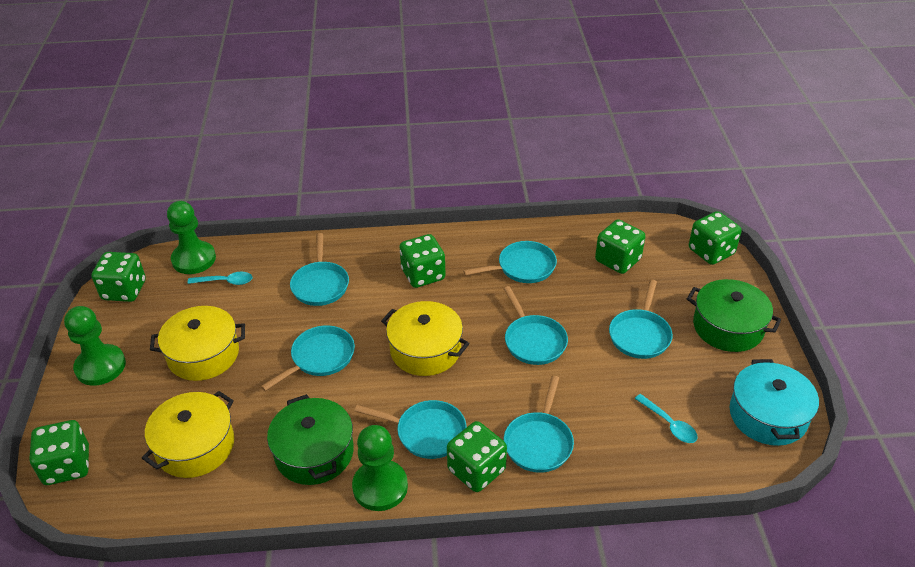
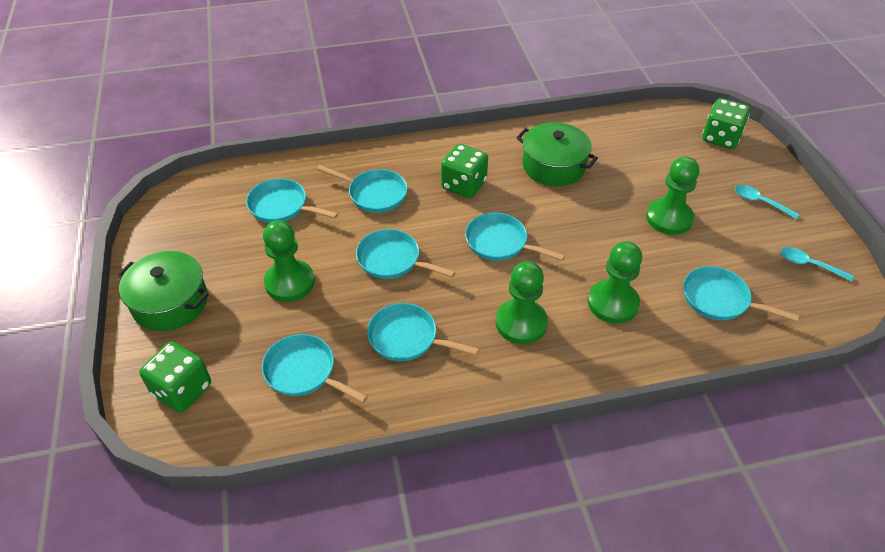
green dice: 6 -> 3
green pawn: 3 -> 4
turquoise pot: 1 -> 0
yellow pot: 3 -> 0

